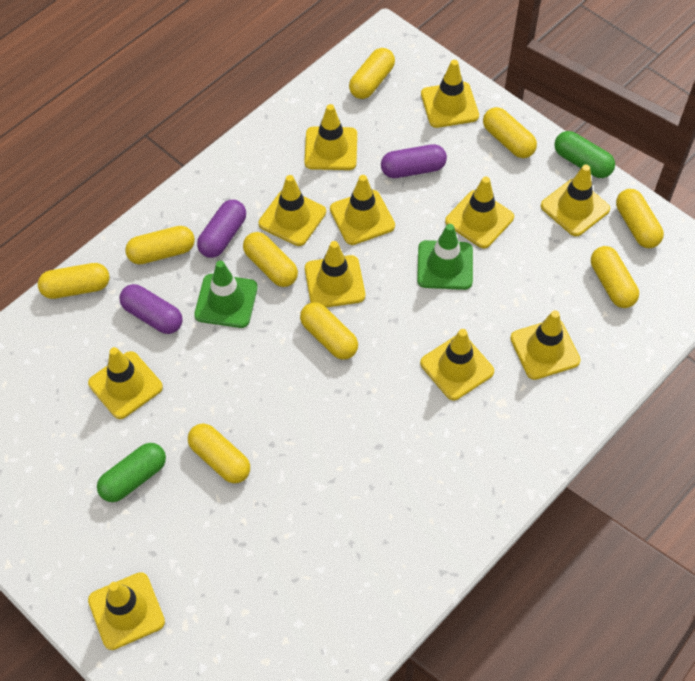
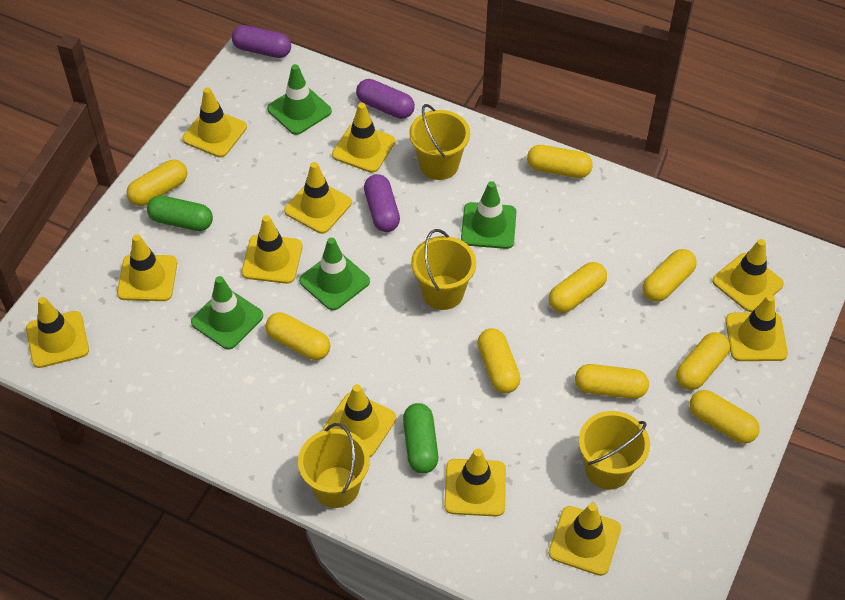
green traffic cone: 2 -> 4
yellow bucket: 0 -> 4

